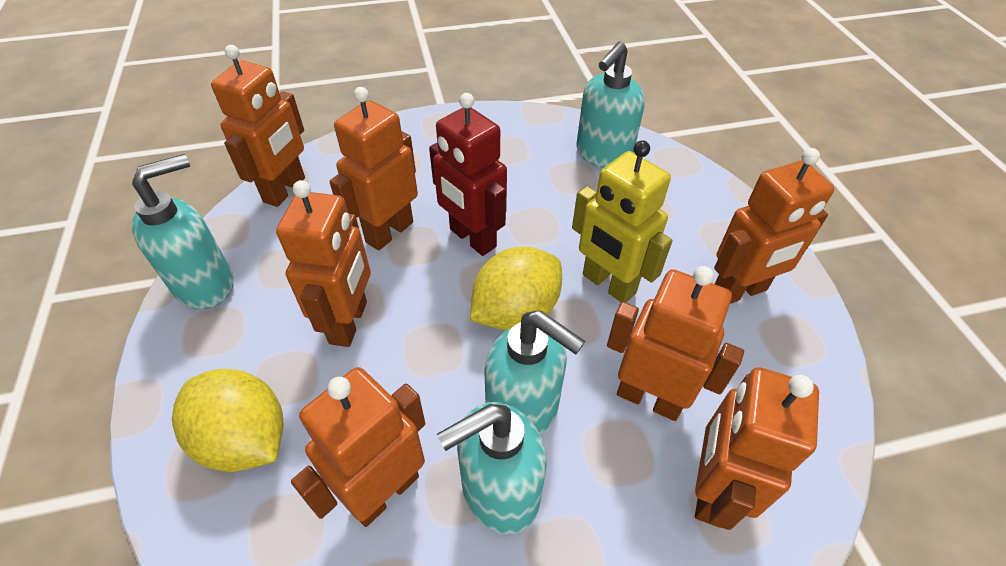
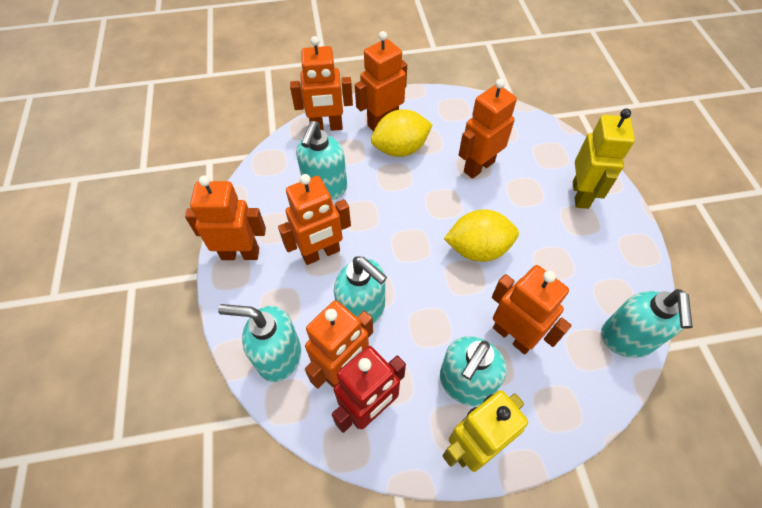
turquoise soap dispenser: 4 -> 5
yellow robot: 1 -> 2

